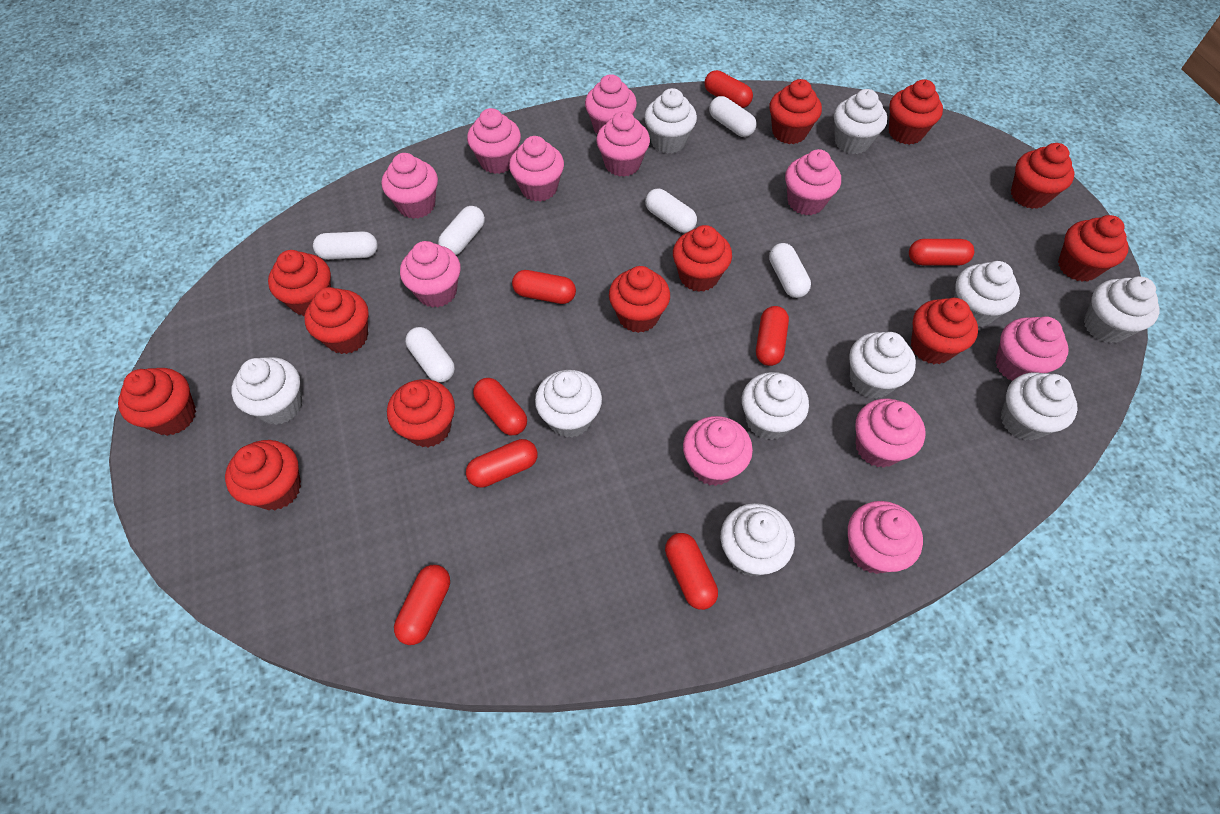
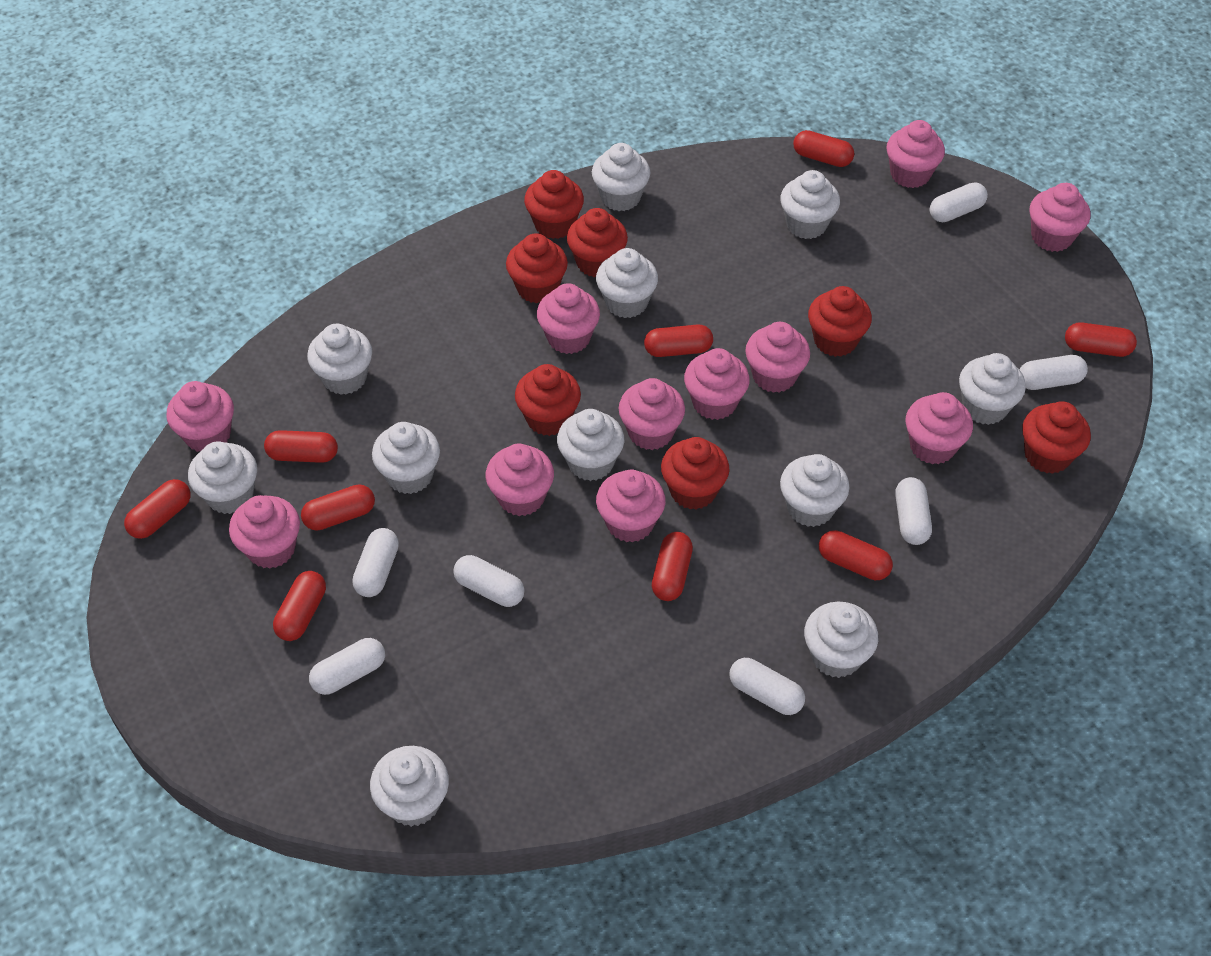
red capsule: 8 -> 9
red cupcake: 12 -> 7
white capsule: 6 -> 7
white cupcake: 10 -> 11

